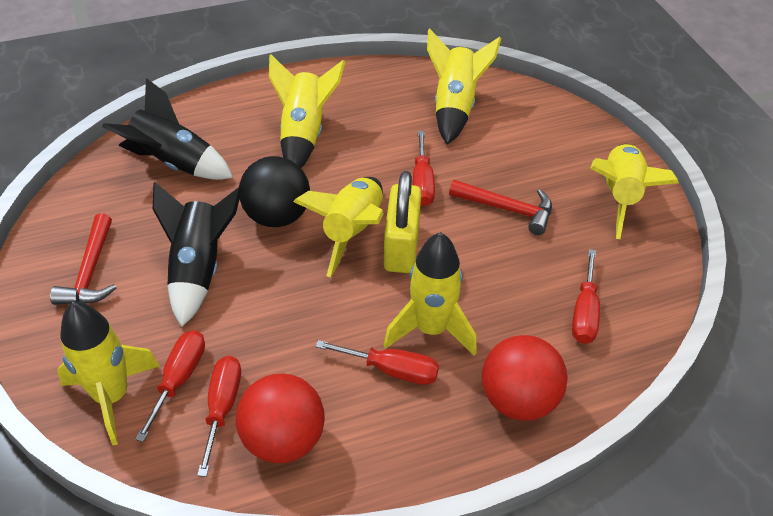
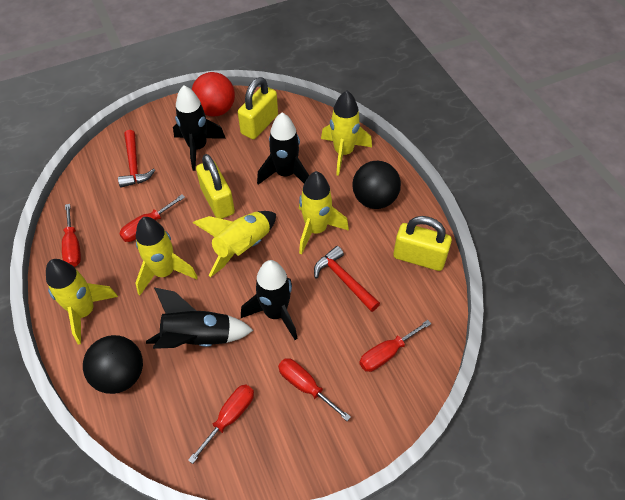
black ball: 1 -> 2
black rocket: 2 -> 4
red ball: 2 -> 1
yellow padlock: 1 -> 3
yellow rocket: 6 -> 5

